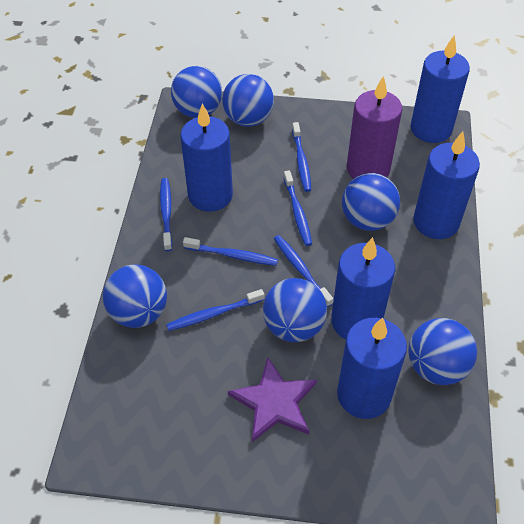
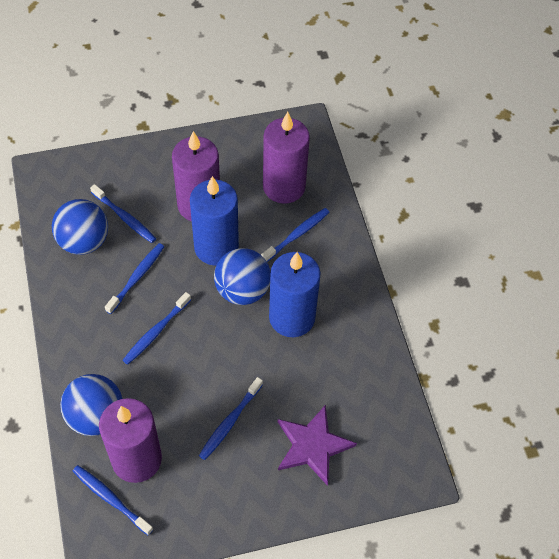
blue ball: 6 -> 3
blue candle: 5 -> 2
purple candle: 1 -> 3

